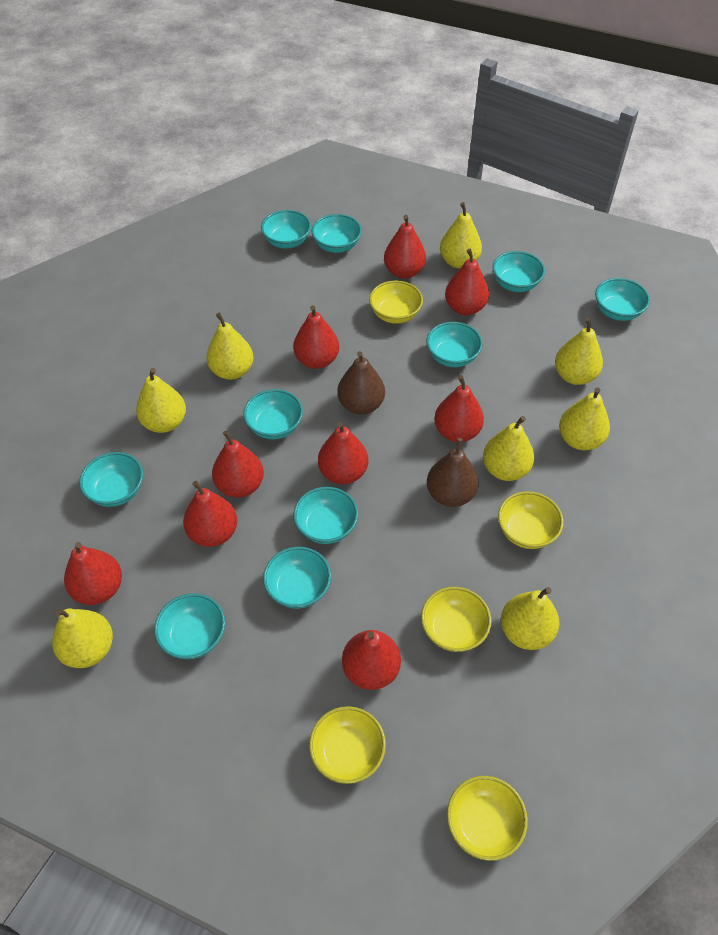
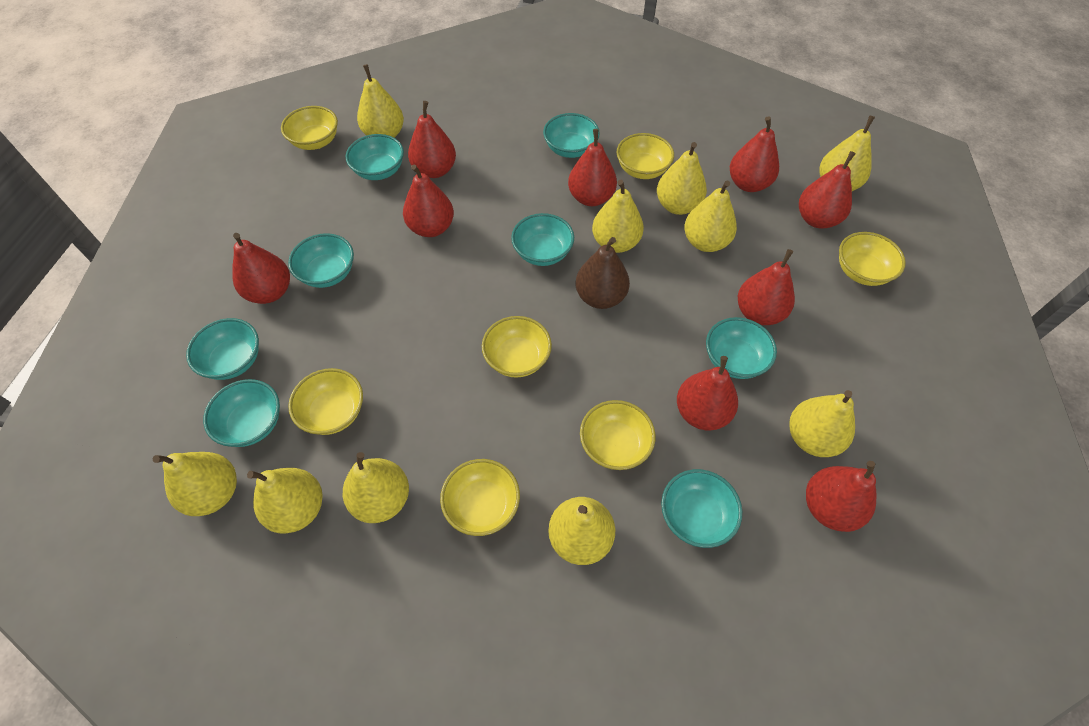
brown pear: 2 -> 1
turquoise bowl: 10 -> 8
yellow bowl: 5 -> 7
yellow pear: 8 -> 10

